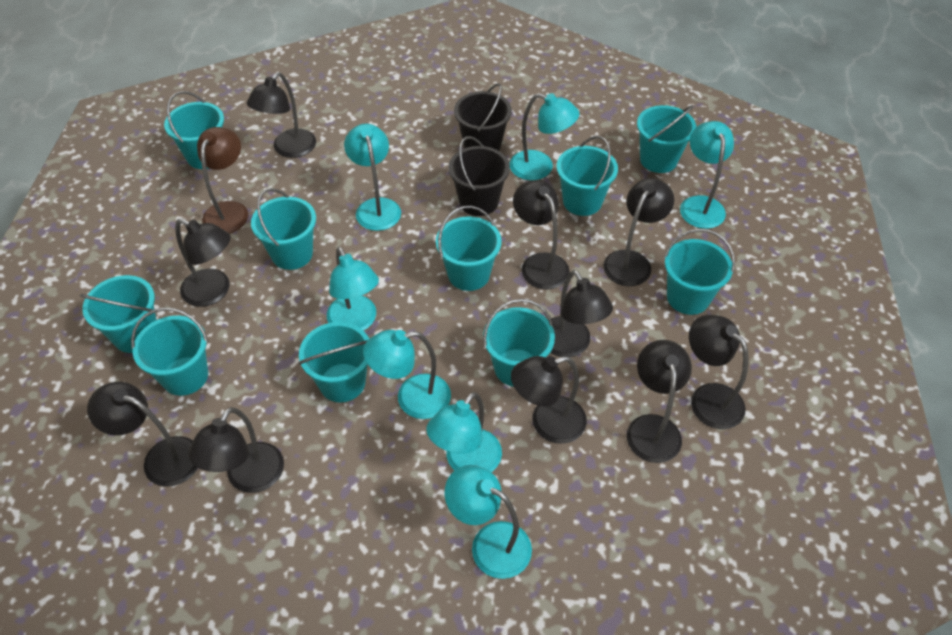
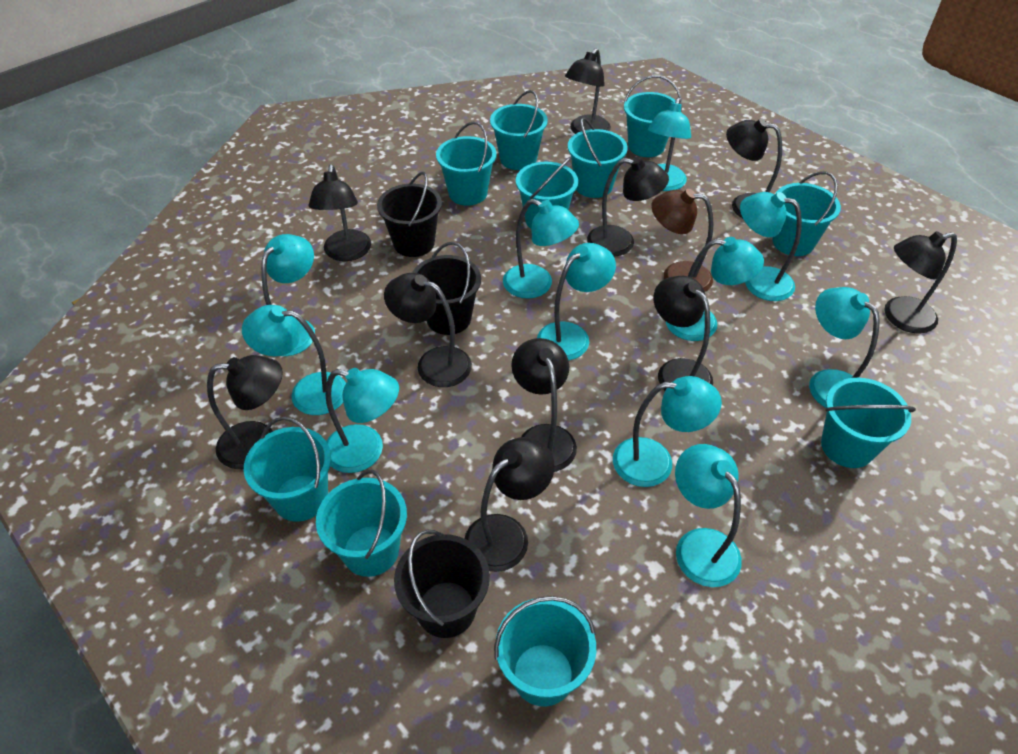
black bucket: 2 -> 3
turquoise lamp: 7 -> 11

